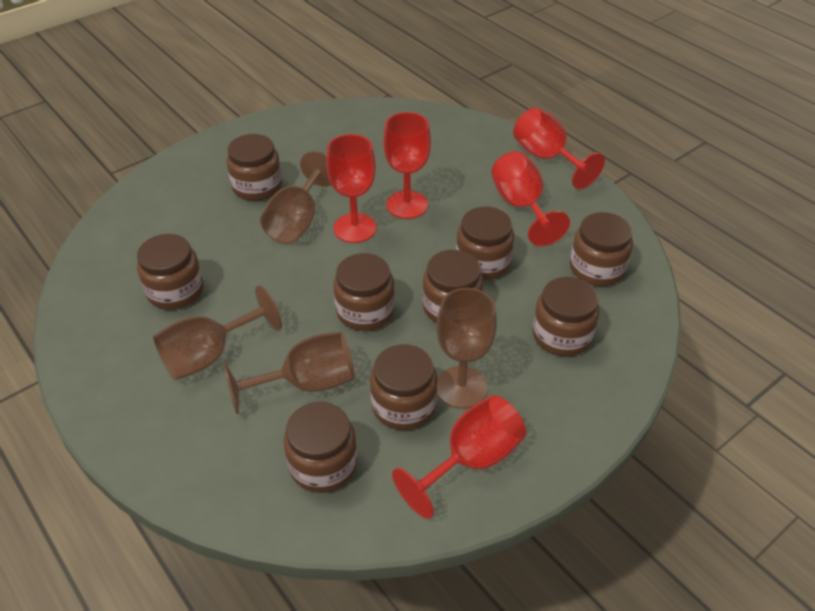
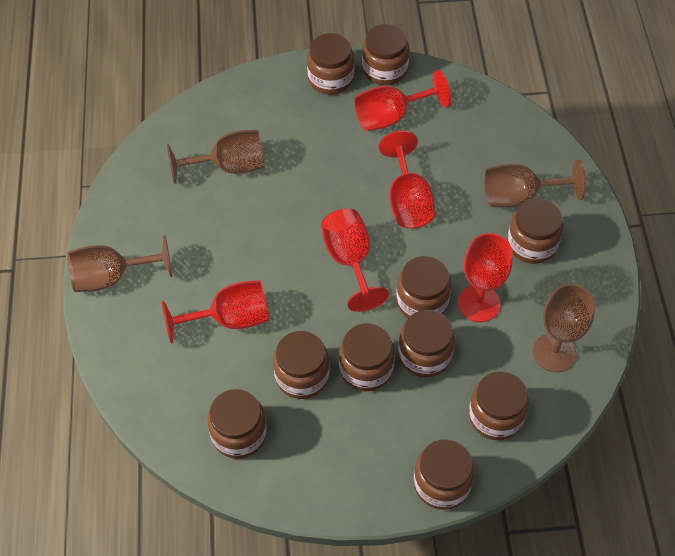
brown jar: 9 -> 10

